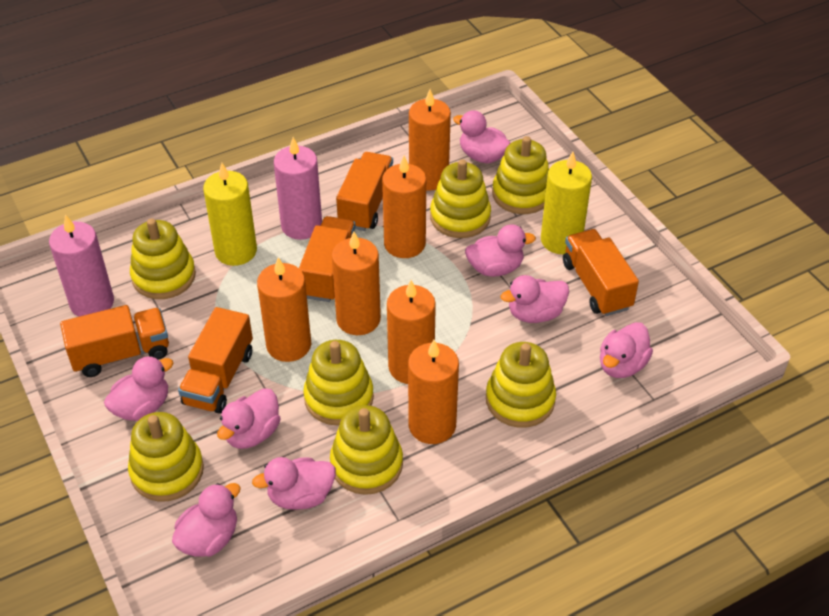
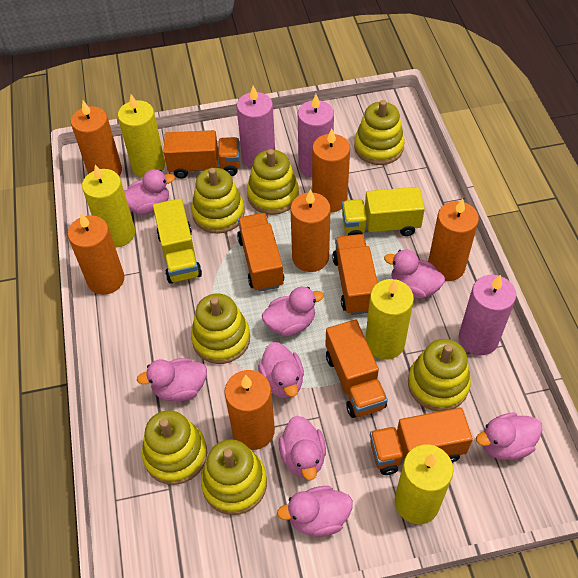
pink candle: 2 -> 3
yellow candle: 2 -> 4
yellow truck: 0 -> 2

